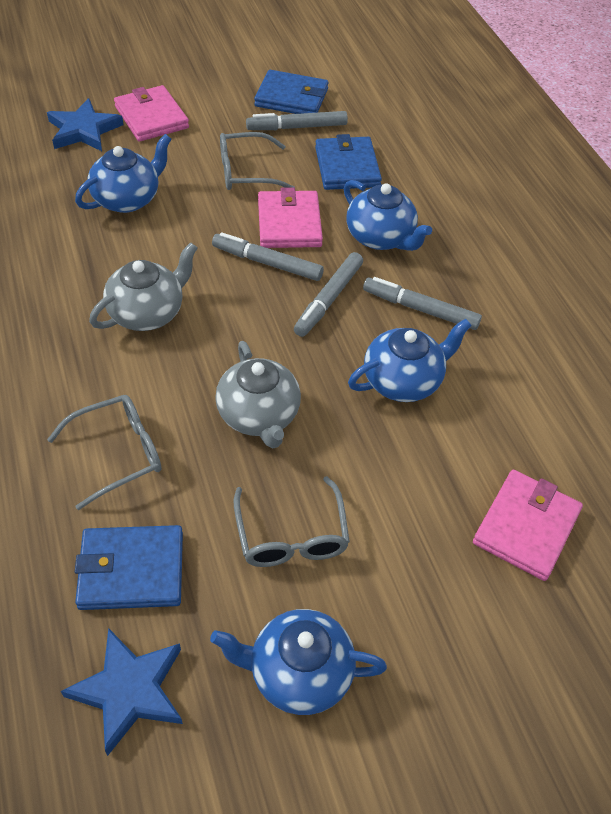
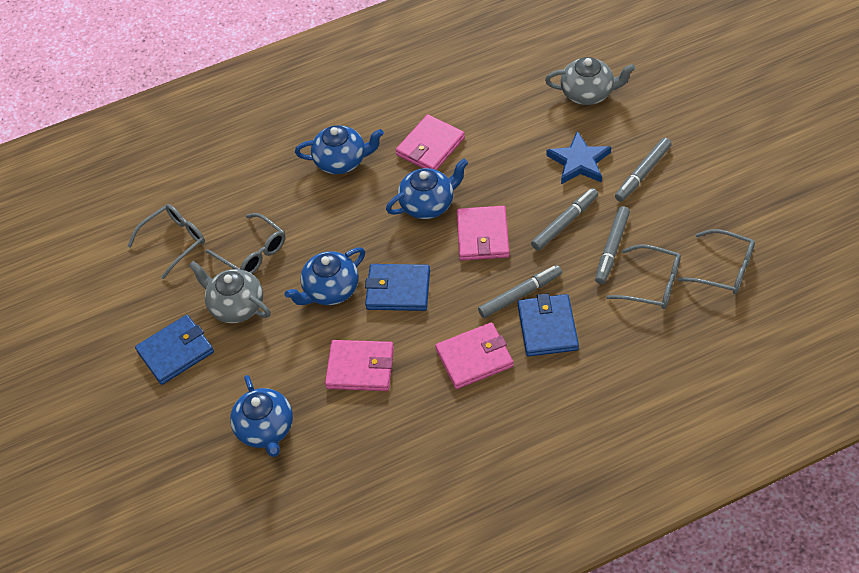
blue star: 2 -> 1
grey glasses: 3 -> 4
pink wallet: 3 -> 4

